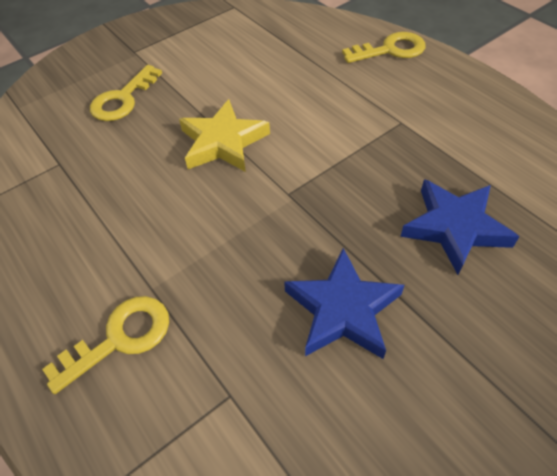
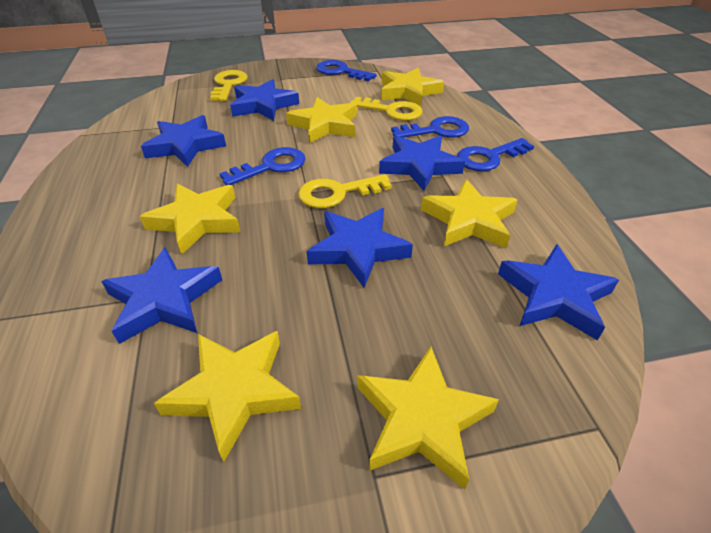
blue key: 0 -> 4
blue star: 2 -> 6
yellow star: 1 -> 6

